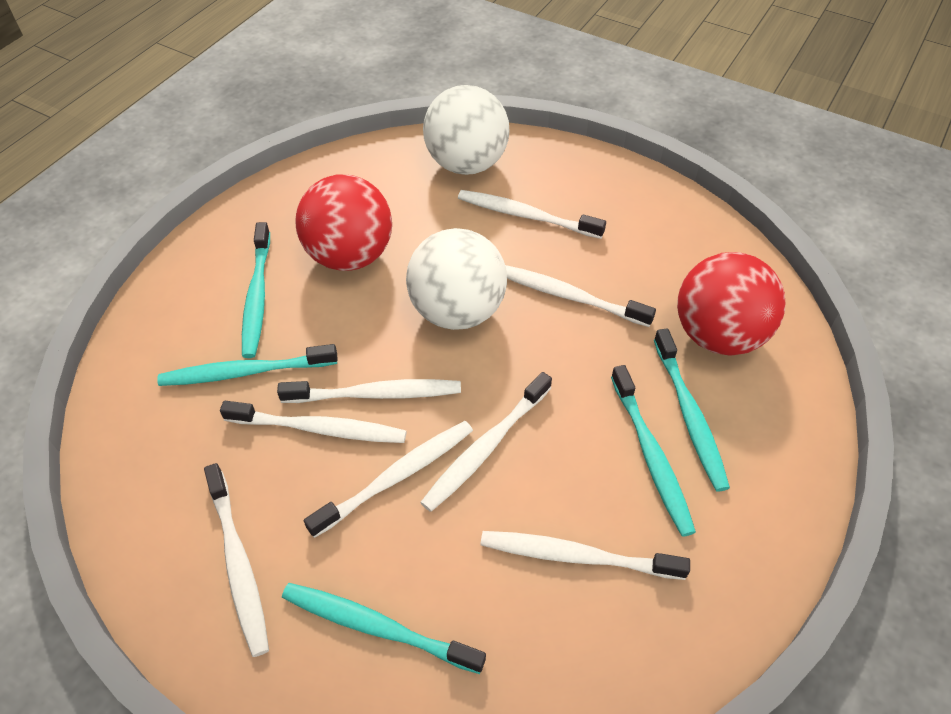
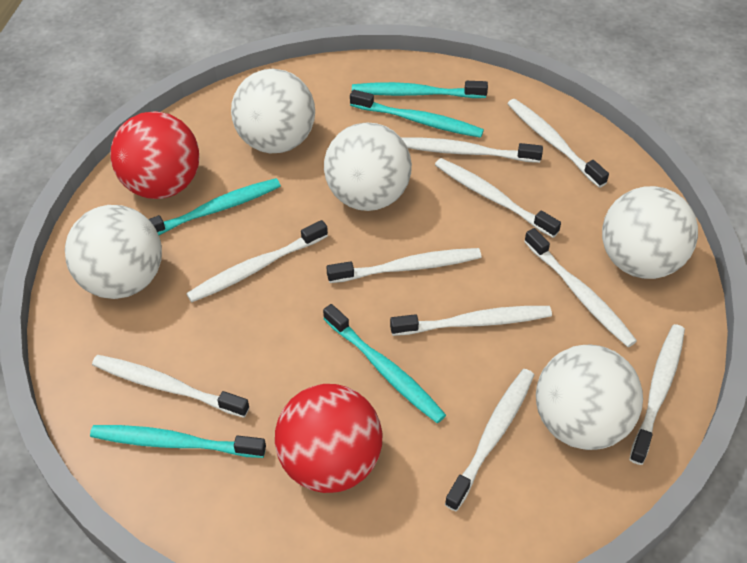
white ball: 2 -> 5
white toothbrush: 8 -> 10

